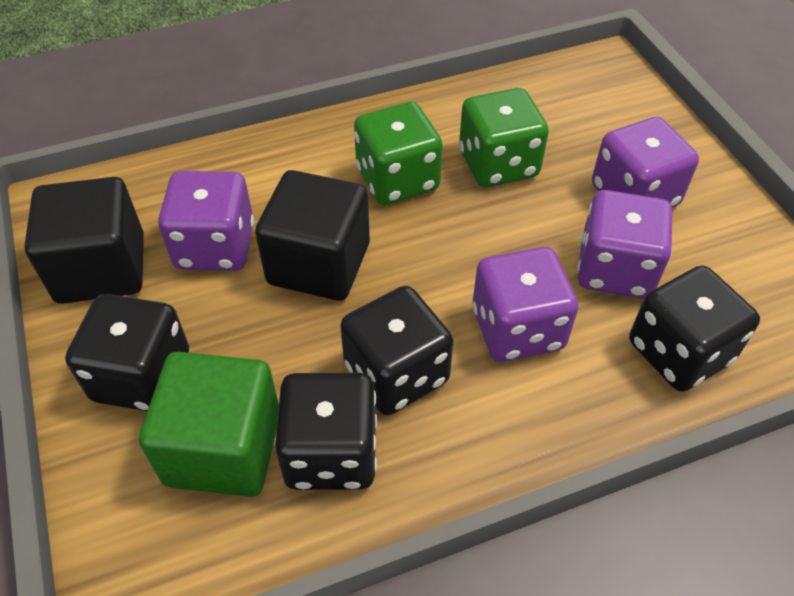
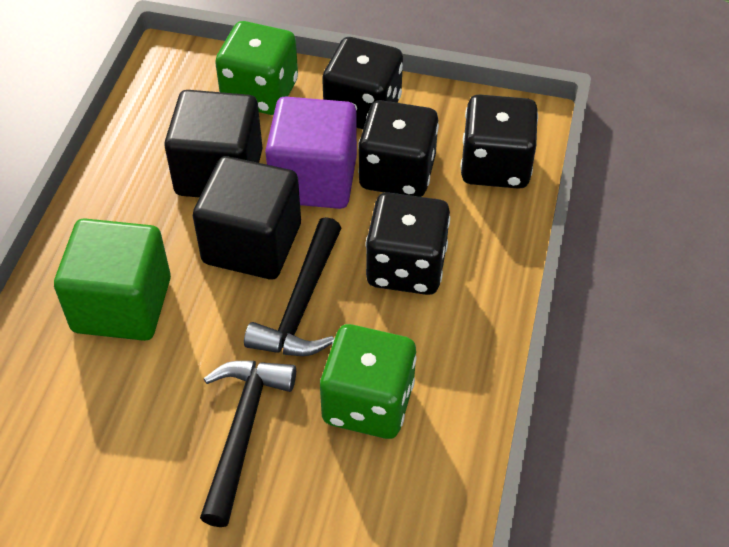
black hammer: 0 -> 2
purple cube: 0 -> 1
purple dice: 4 -> 0

